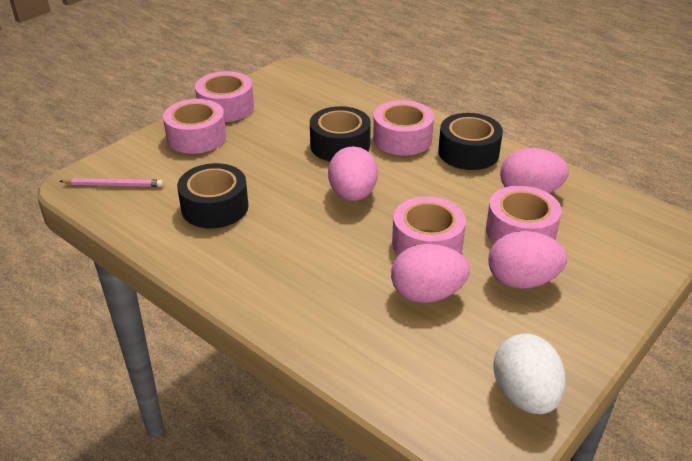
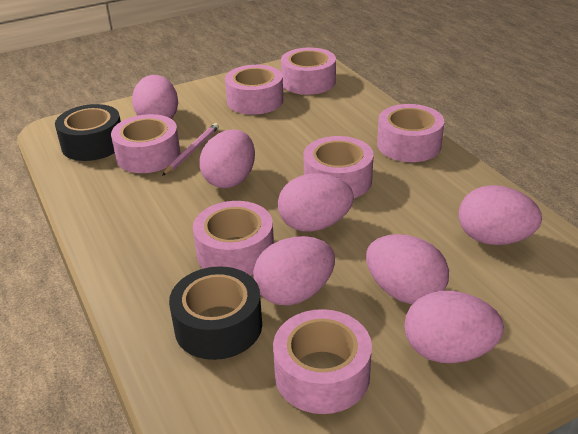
black tape: 3 -> 2
pink egg: 4 -> 7
pink tape: 5 -> 7
white egg: 1 -> 0

